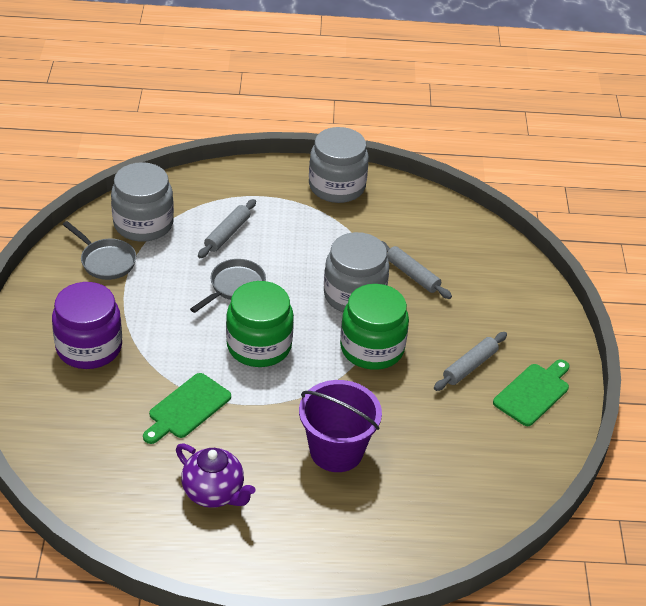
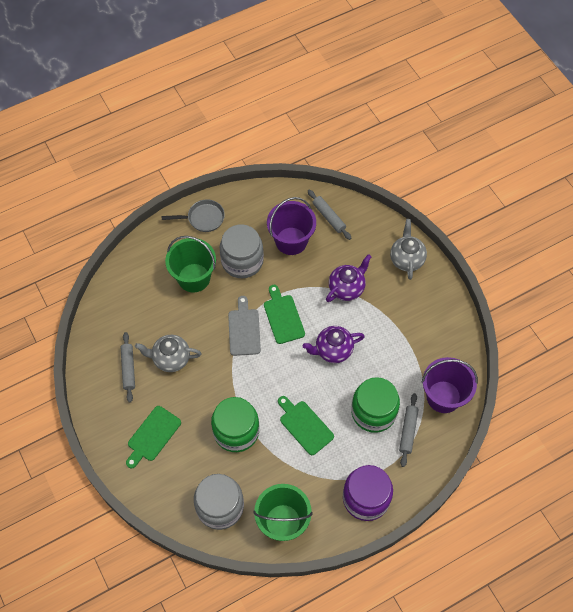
green bucket: 0 -> 2
green cutting board: 2 -> 3
grey cutting board: 0 -> 1
grey jar: 3 -> 2
grey pan: 2 -> 1
grey teapot: 0 -> 2
purple bucket: 1 -> 2
purple teapot: 1 -> 2

